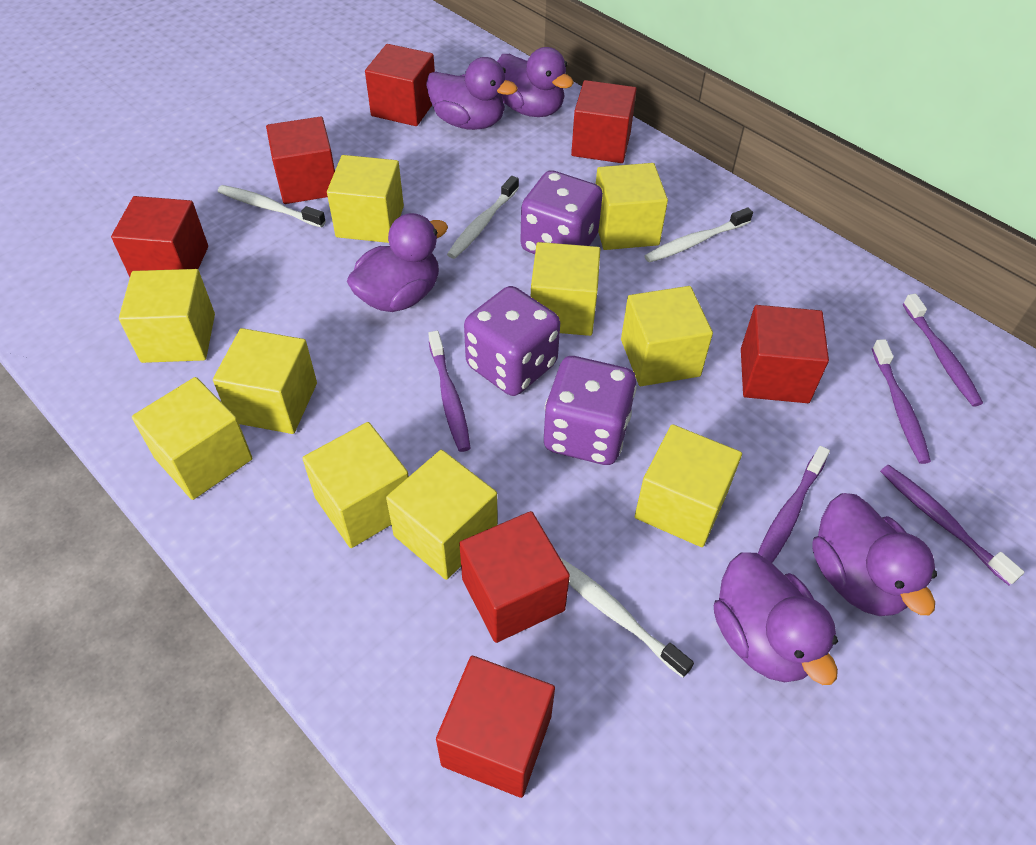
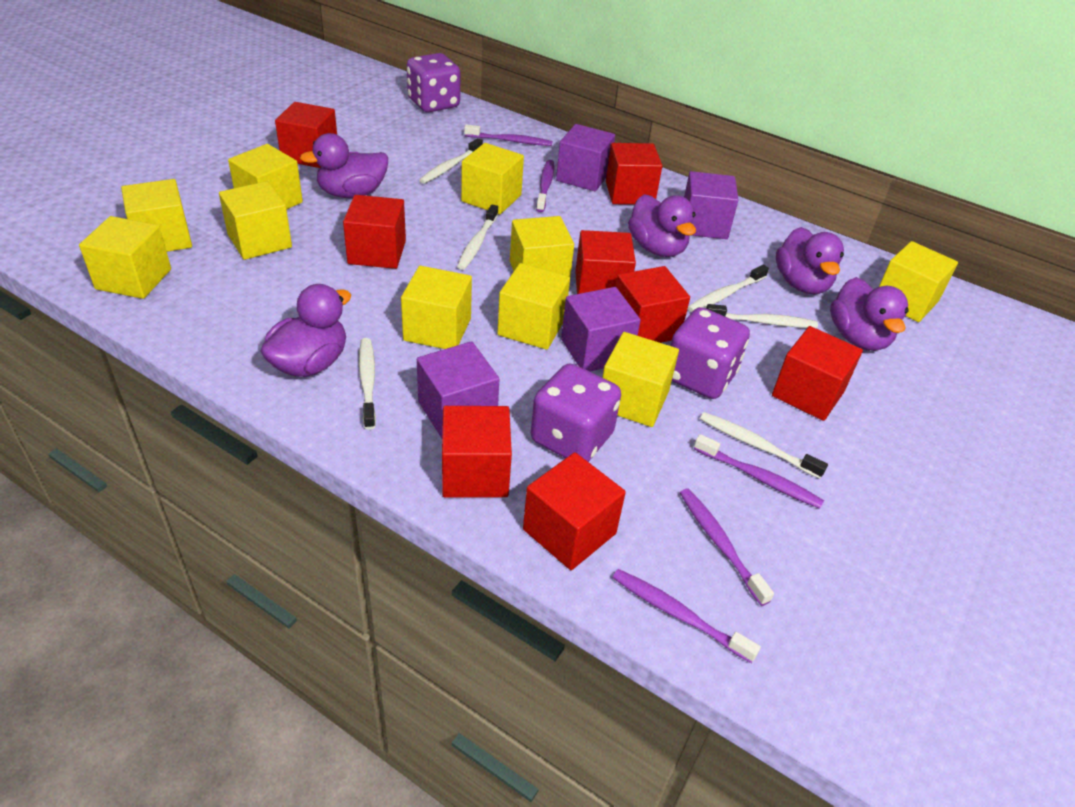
purple cube: 0 -> 4
red cube: 7 -> 8
white toothbrush: 4 -> 6

